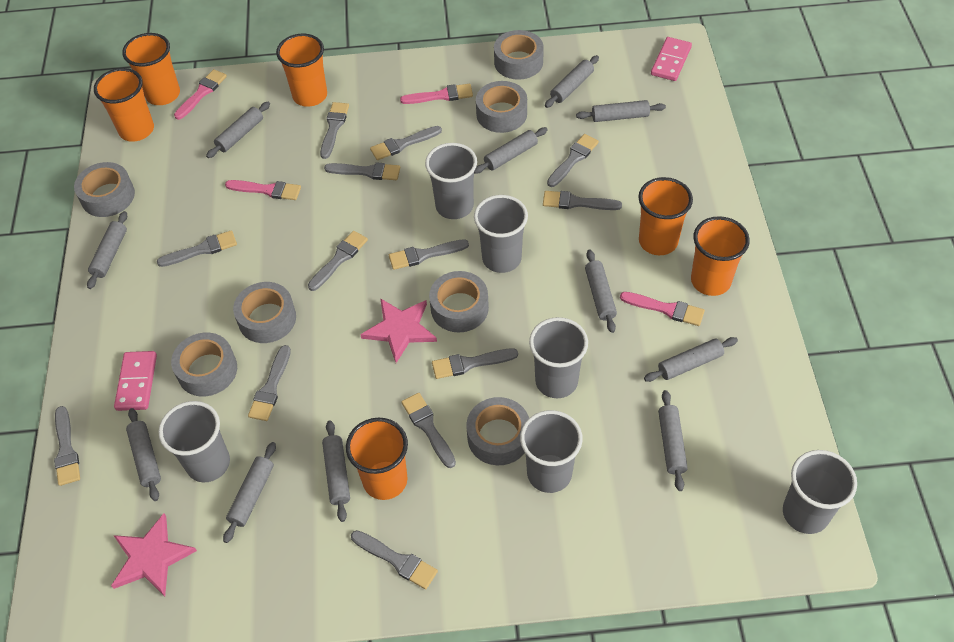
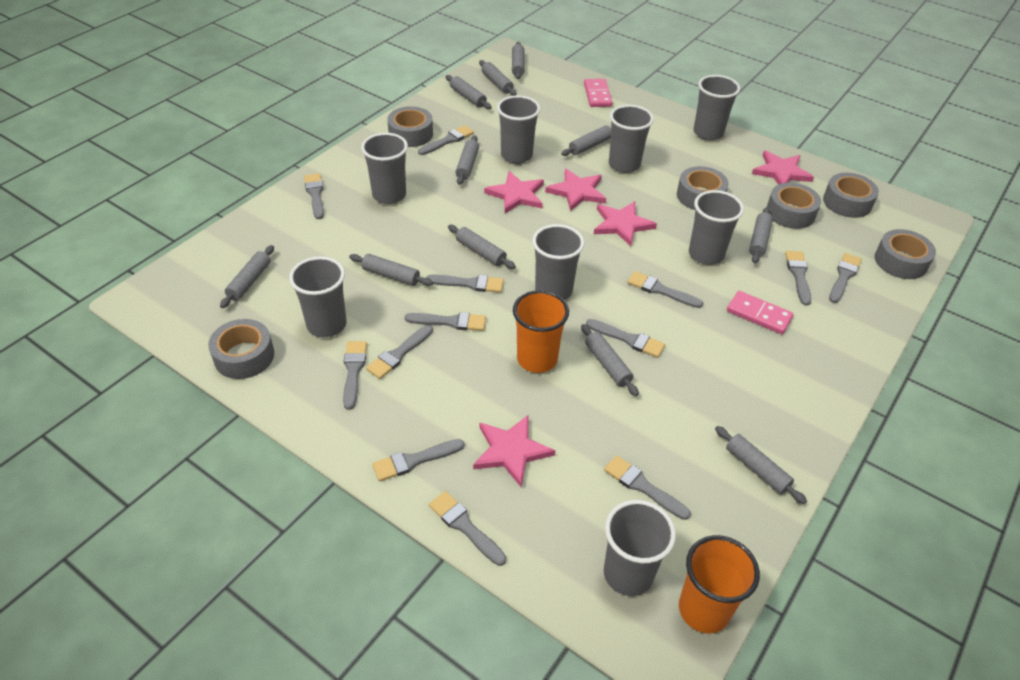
grey cup: 6 -> 8
grey tape: 7 -> 6
orange cup: 6 -> 2
pink brush: 4 -> 0
pink star: 2 -> 5

